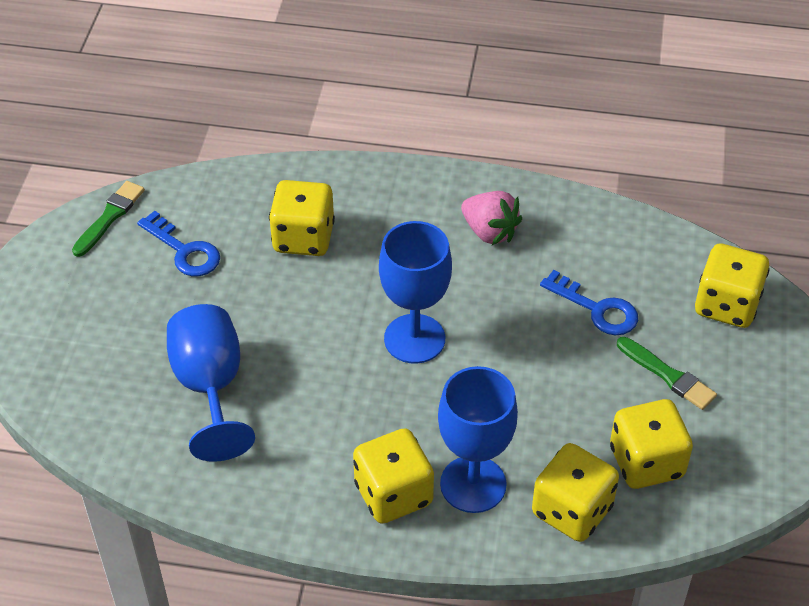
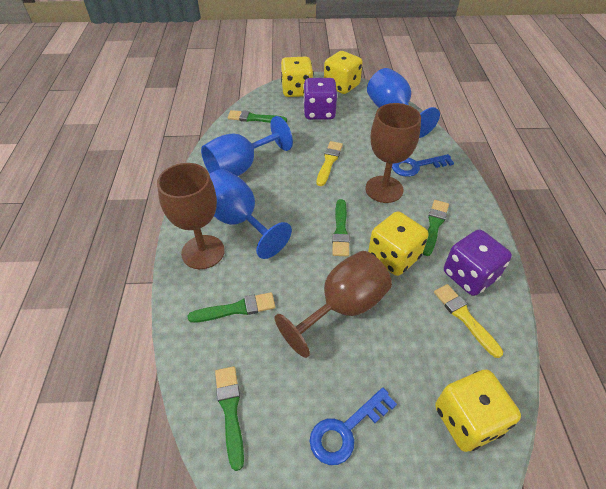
brown goblet: 0 -> 3
green brush: 2 -> 5
pink strawberry: 1 -> 0
purple dice: 0 -> 2
yellow brush: 0 -> 2
yellow dice: 5 -> 4

